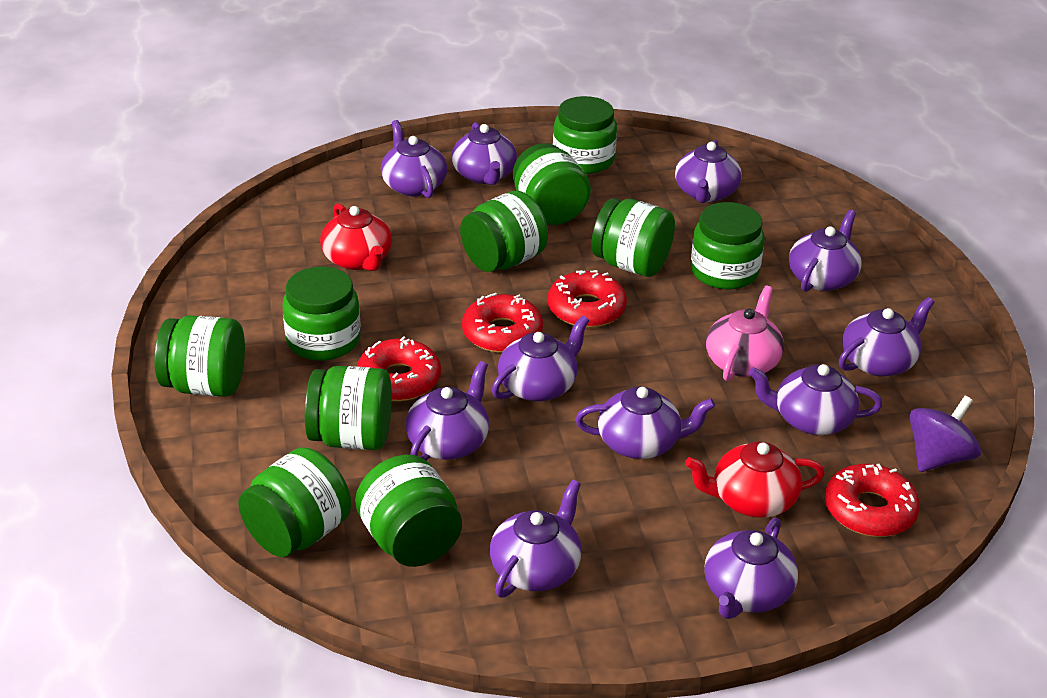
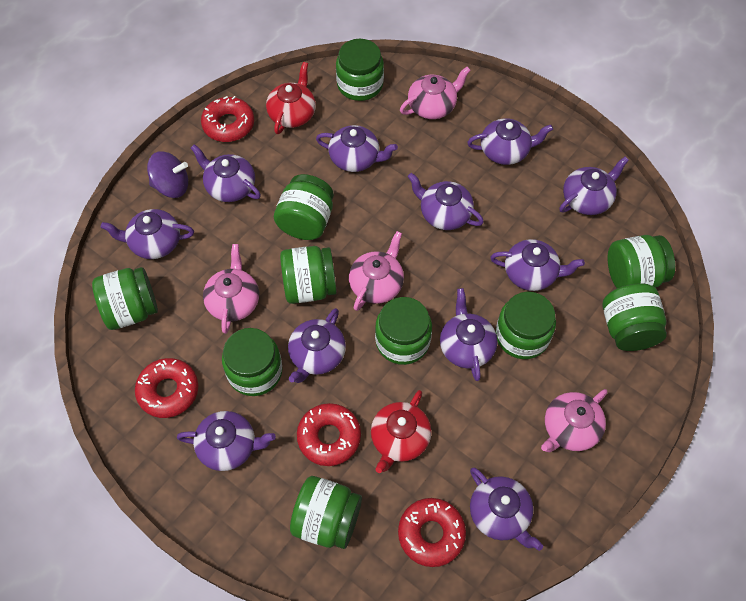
pink teapot: 1 -> 4

